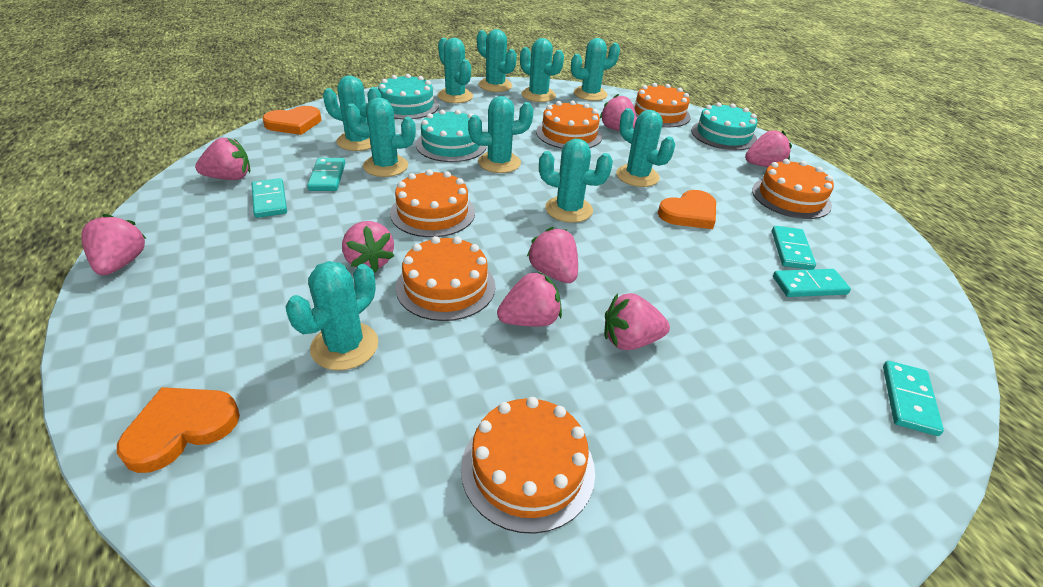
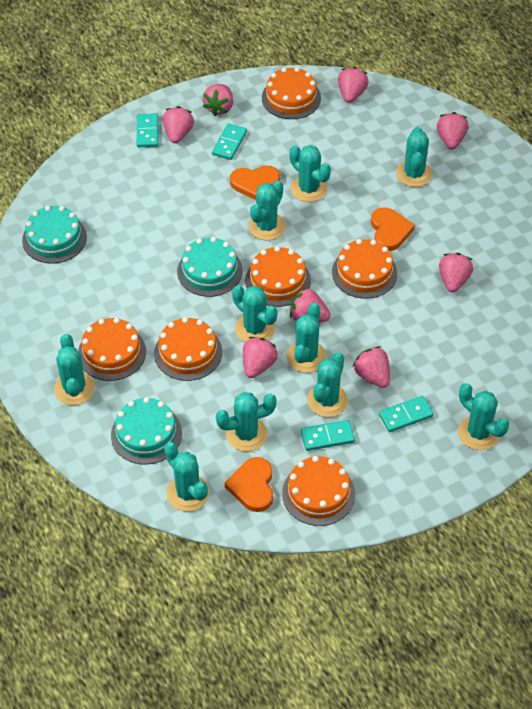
turquoise domino: 5 -> 4

